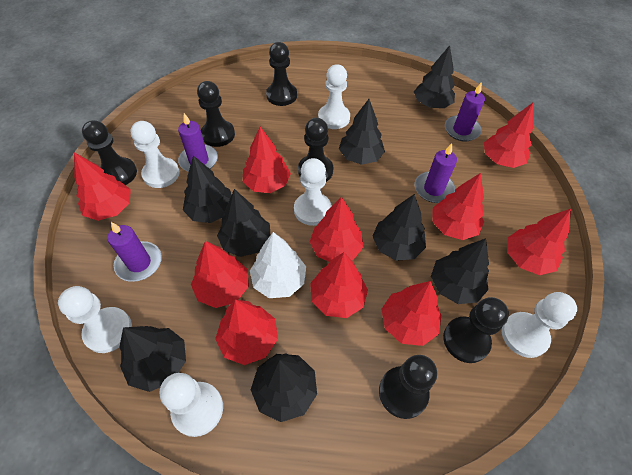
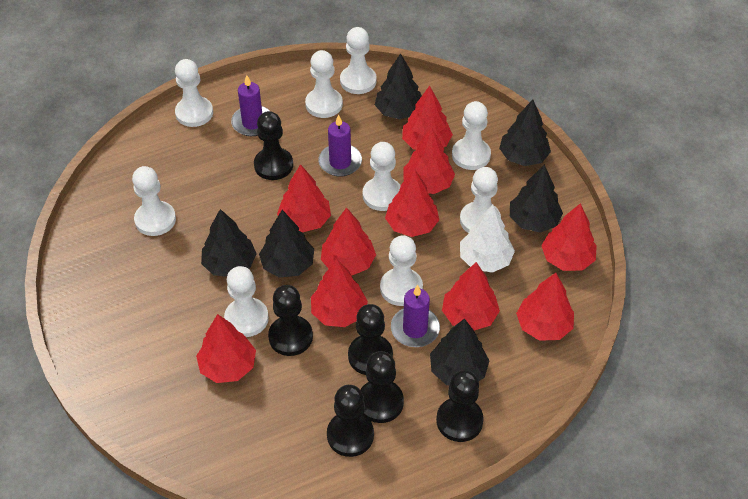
black tree: 8 -> 6
purple candle: 4 -> 3
white pawn: 6 -> 9

